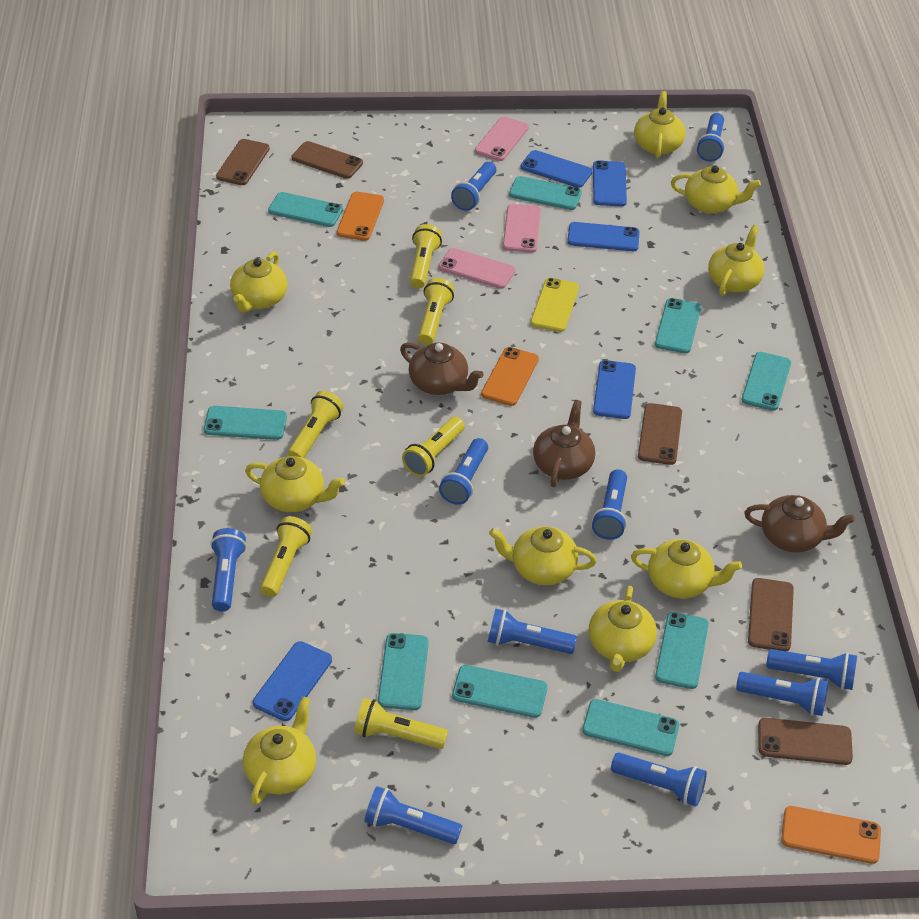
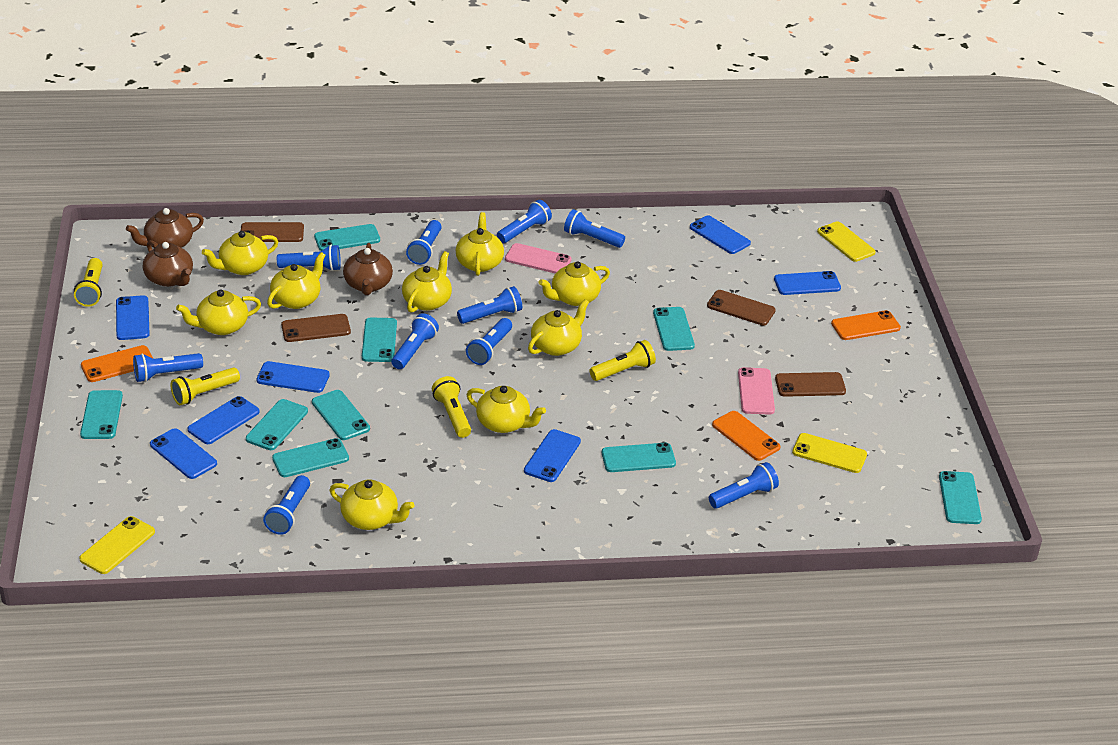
blue phone: 5 -> 7
brown phone: 5 -> 4
pink phone: 3 -> 2
yellow flashlight: 6 -> 4
yellow phone: 1 -> 3

